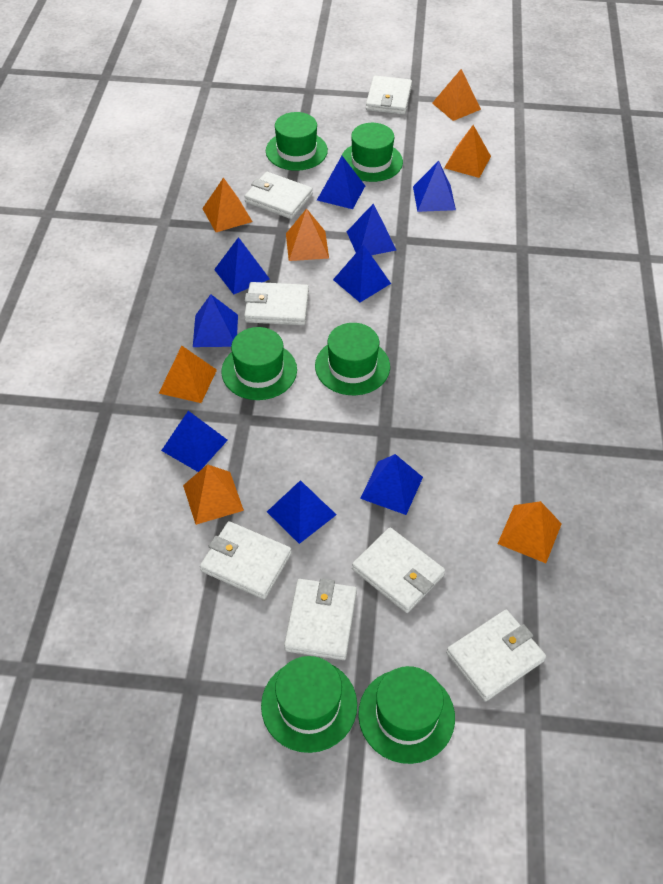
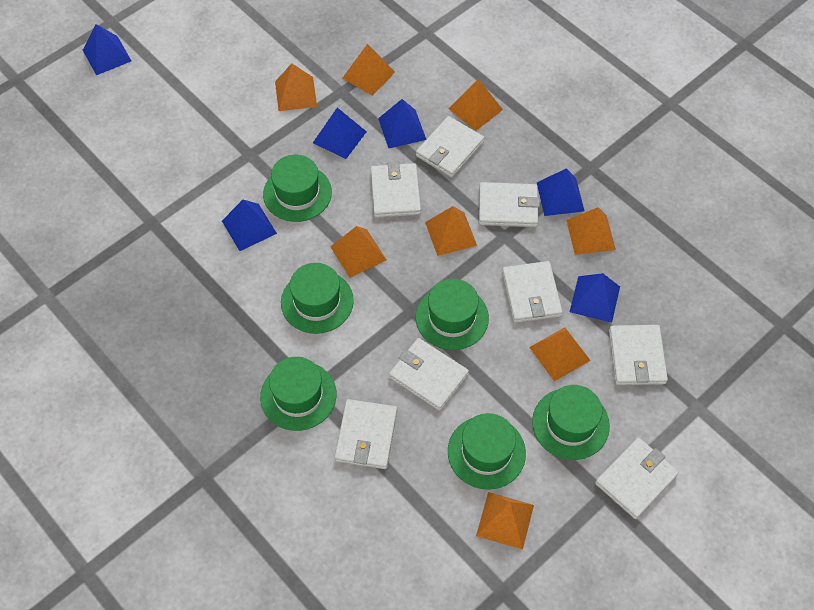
blue pyramid: 9 -> 6
orange pyramid: 7 -> 8
white wallet: 7 -> 8

